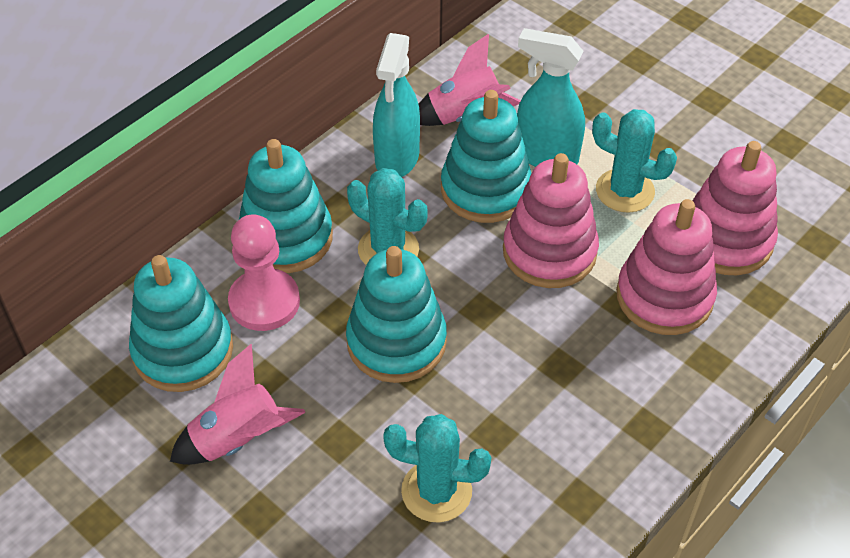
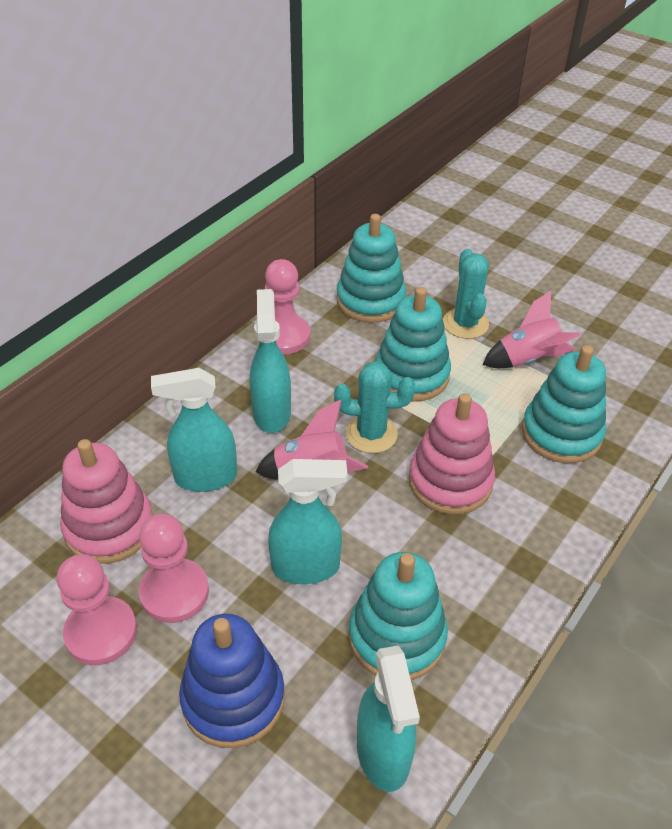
blue stacking toy: 0 -> 1
pink pawn: 1 -> 3
pink stacking toy: 3 -> 2
turquoise cactus: 3 -> 2
turquoise spray bottle: 2 -> 4

